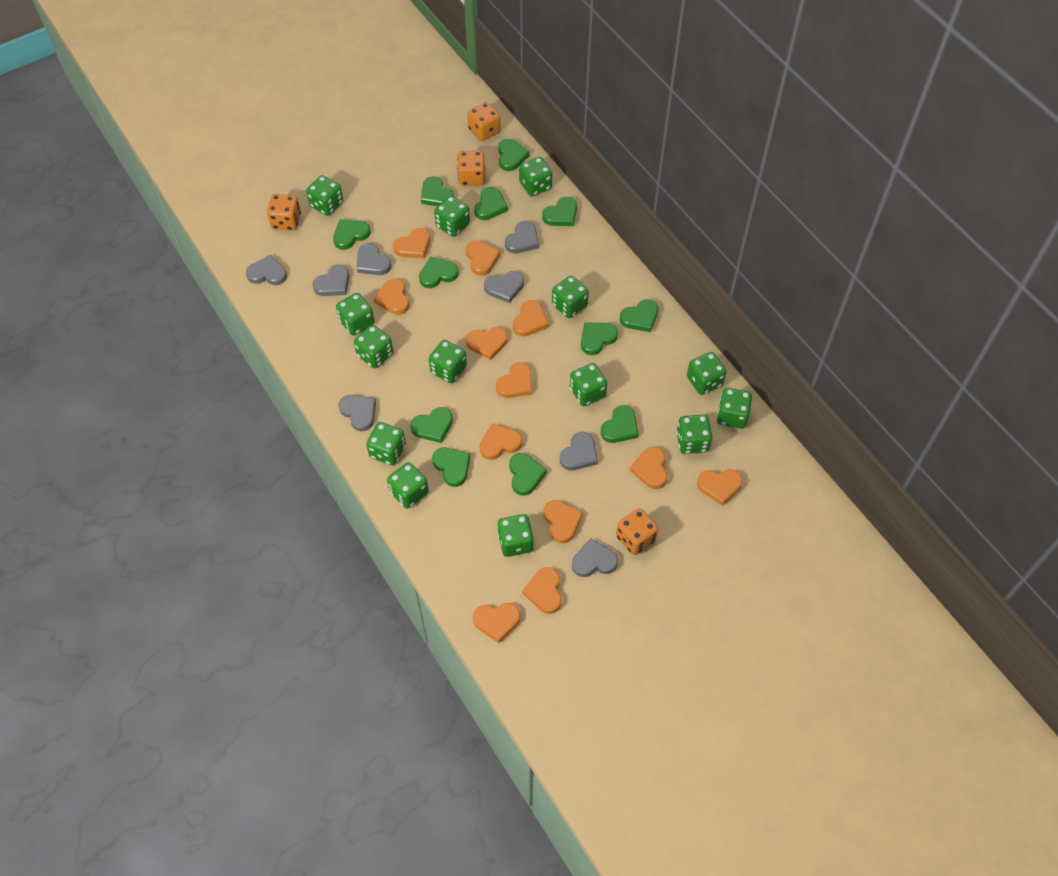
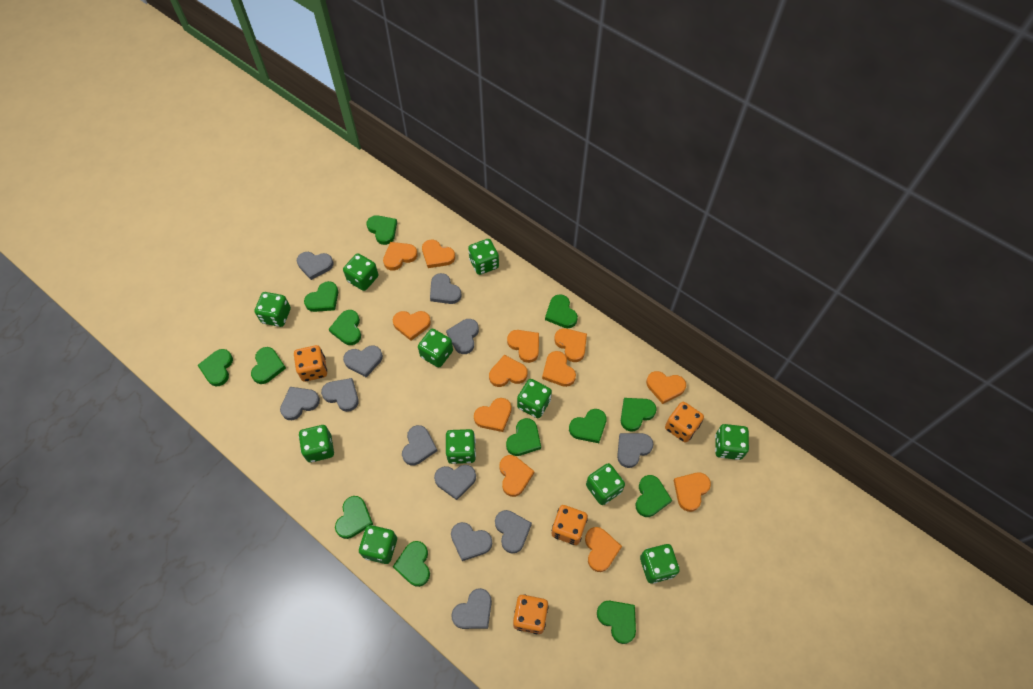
green dice: 14 -> 11
green heart: 12 -> 13
grey heart: 8 -> 12

